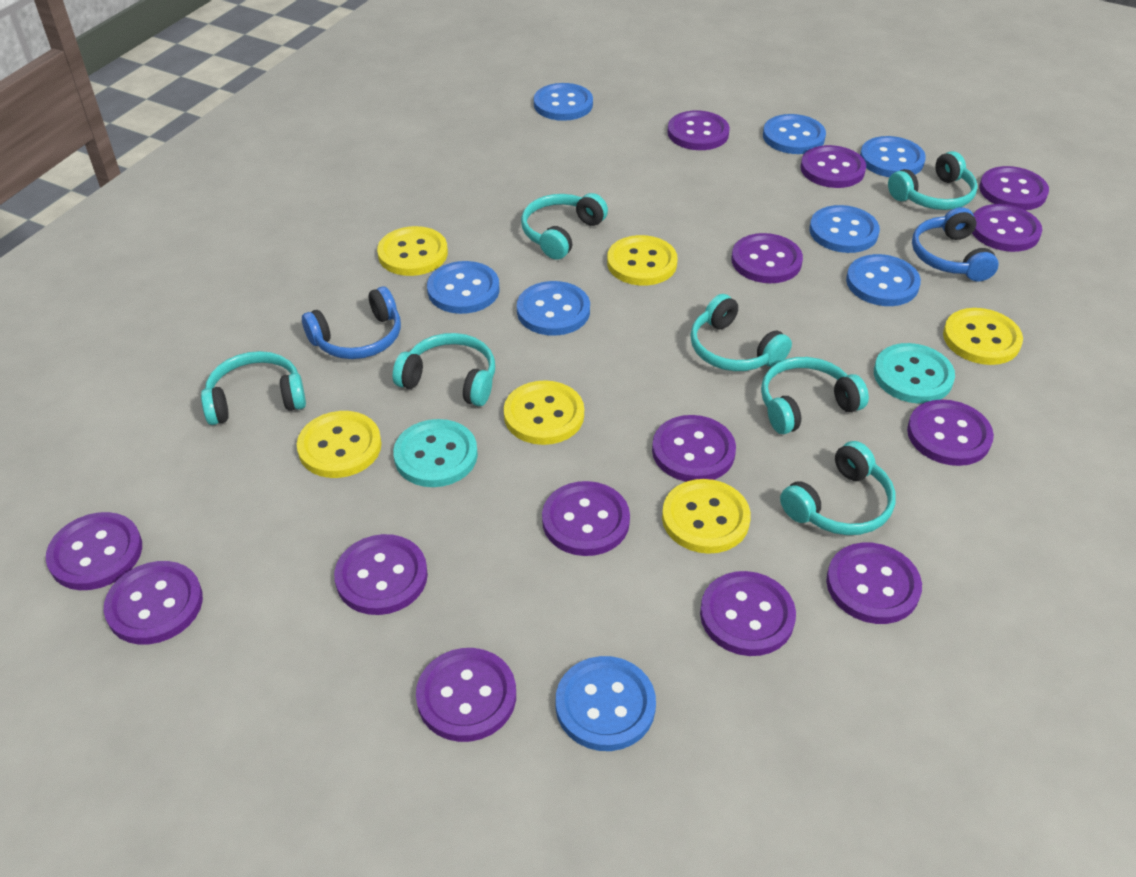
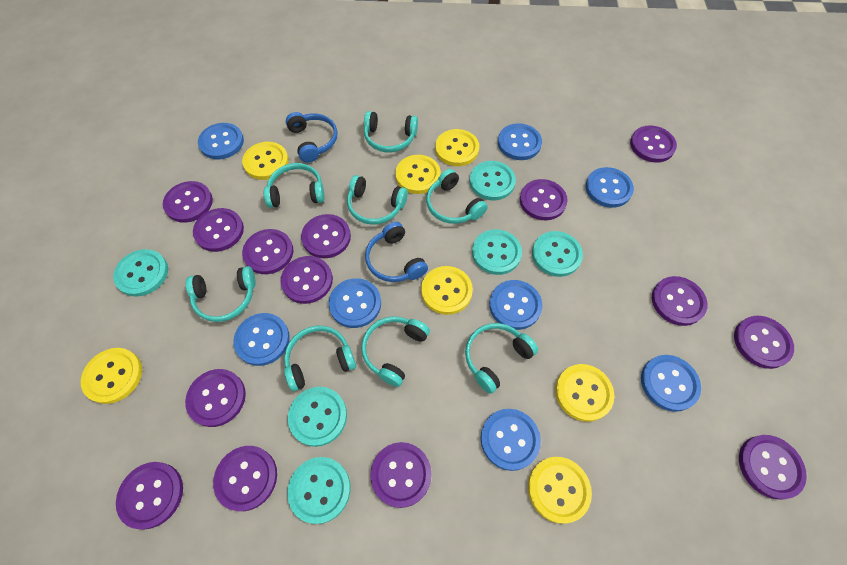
turquoise button: 2 -> 6
turquoise headphones: 7 -> 8
yellow button: 6 -> 7

